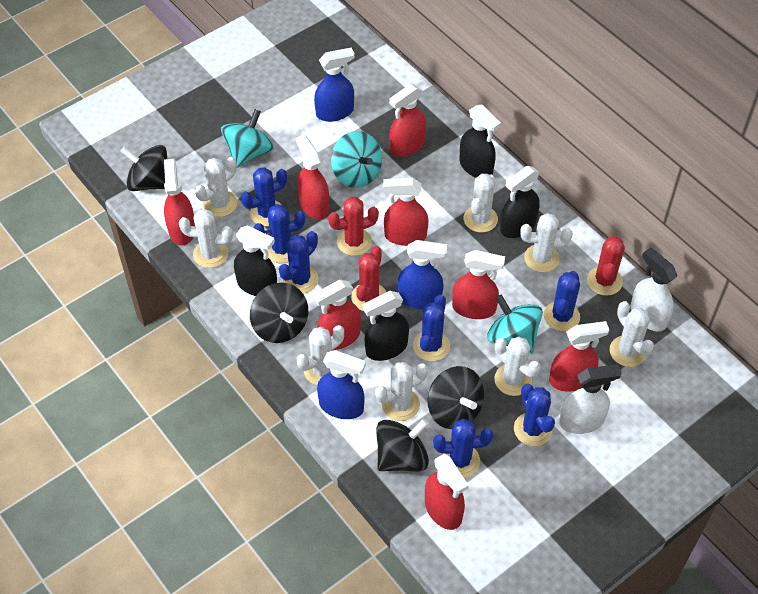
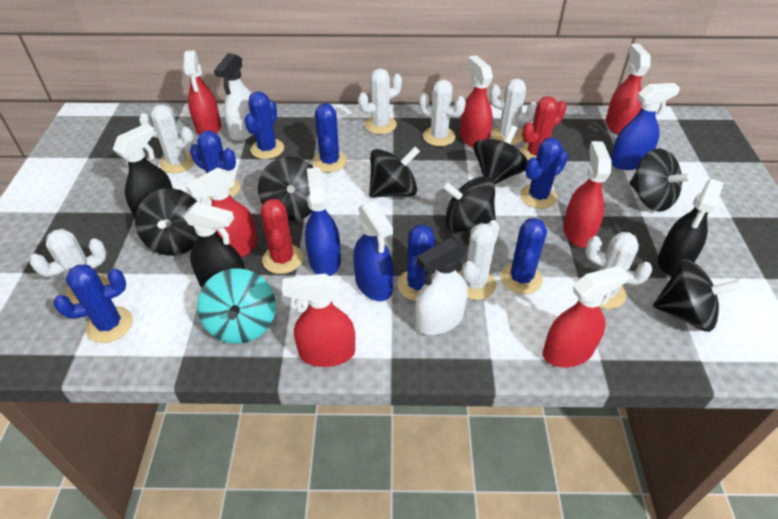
black spinning top: 4 -> 7
black spray bottle: 4 -> 3
red cactus: 3 -> 2
red spray bottle: 8 -> 7
turquoise spinning top: 3 -> 1
white cactus: 8 -> 7

